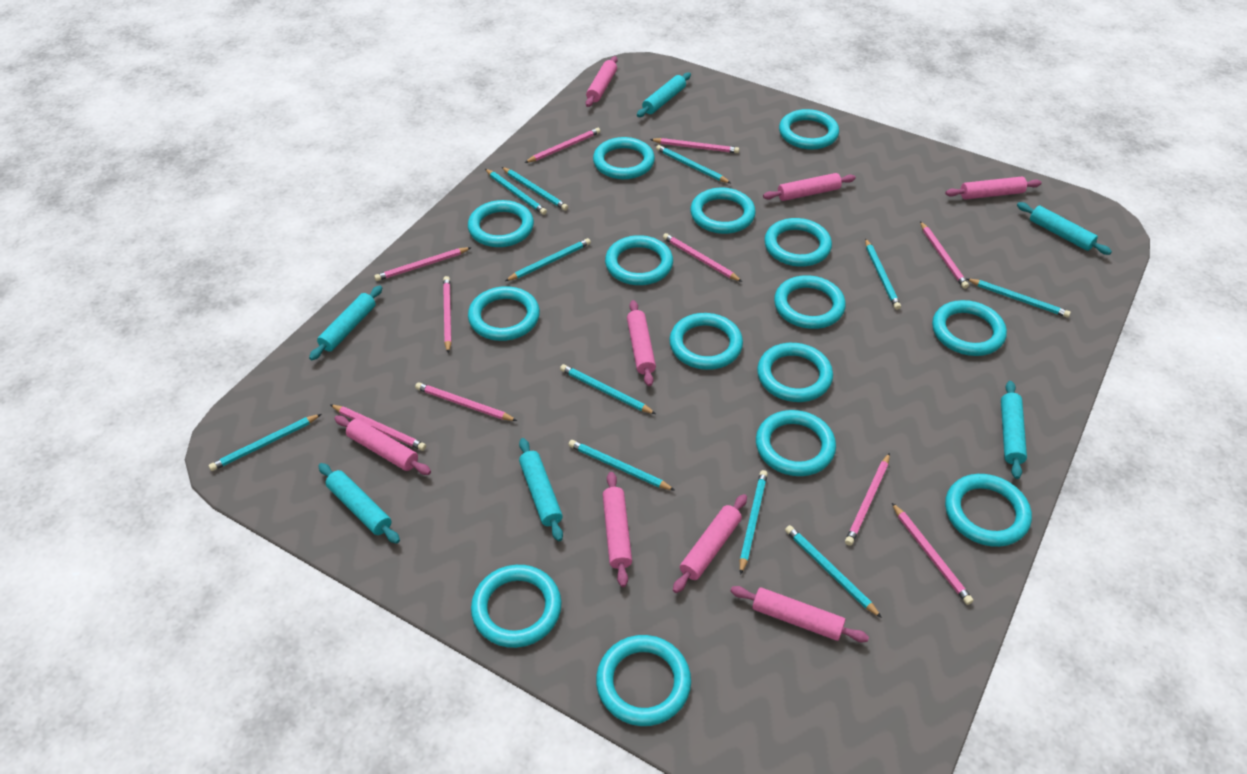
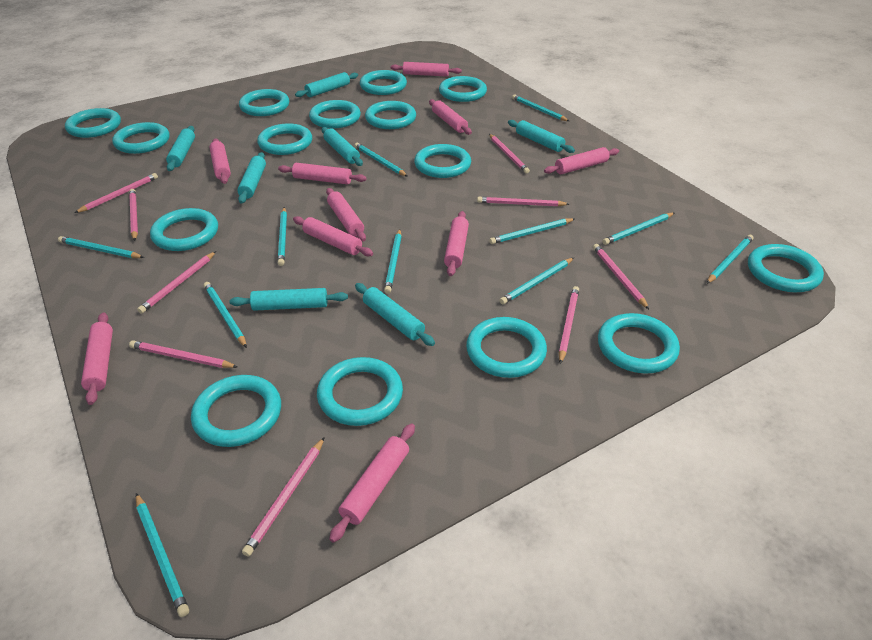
pink pencil: 10 -> 9
pink rolling pin: 8 -> 10
turquoise rolling pin: 6 -> 7

